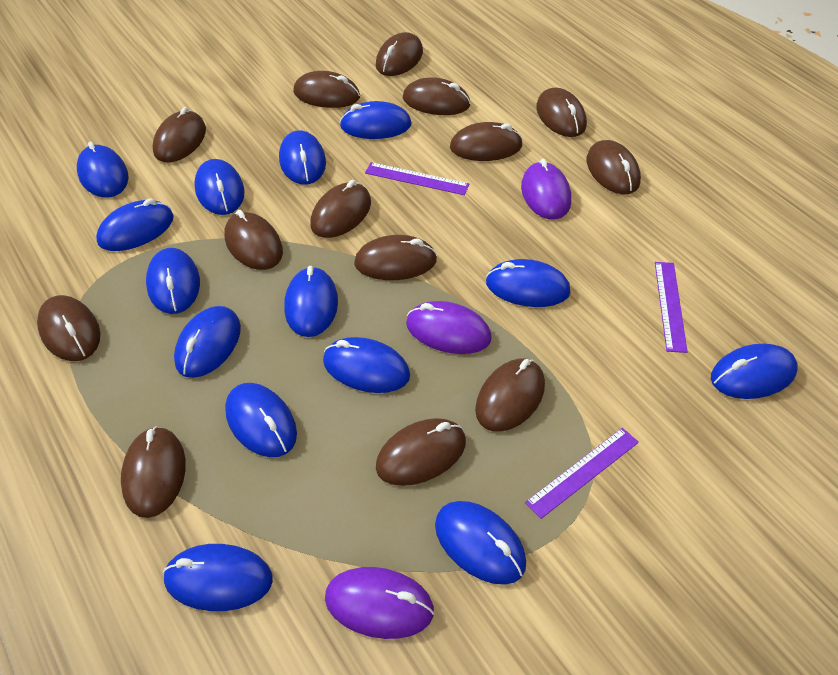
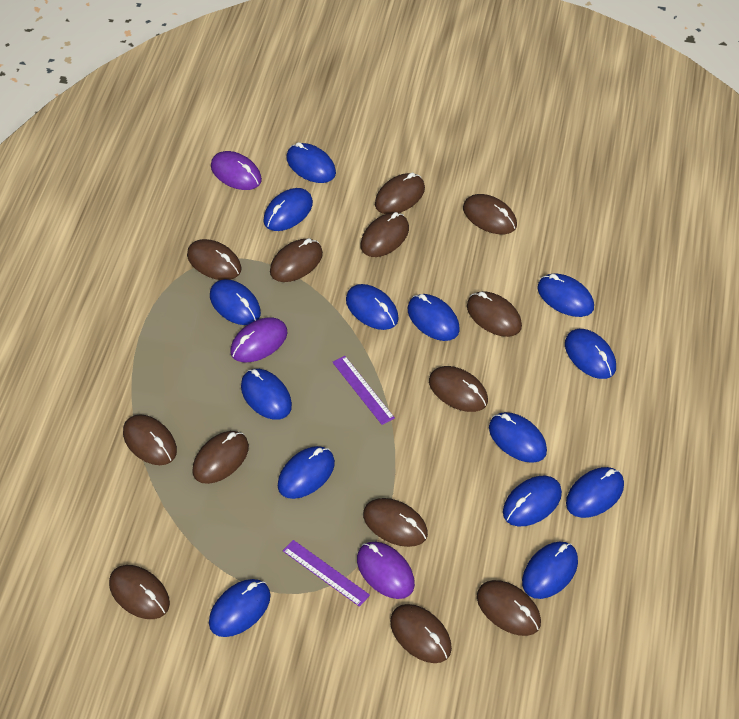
brown mouse: 14 -> 13
purple ruler: 3 -> 2

